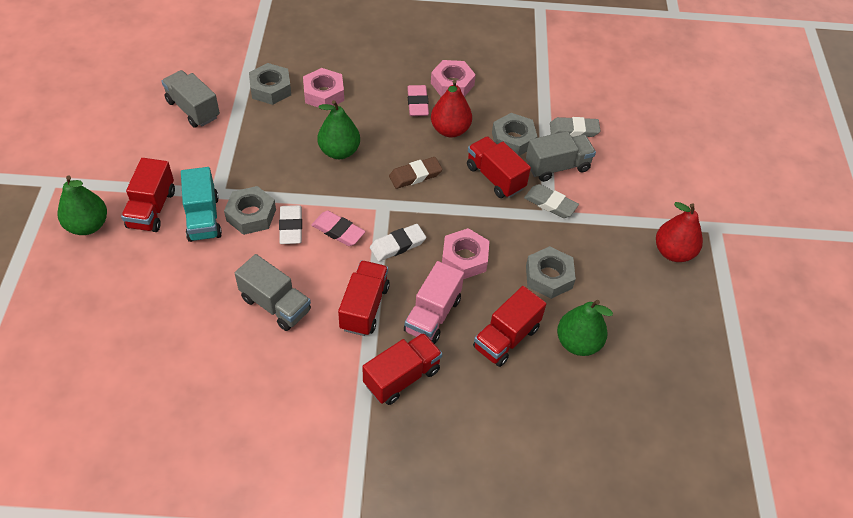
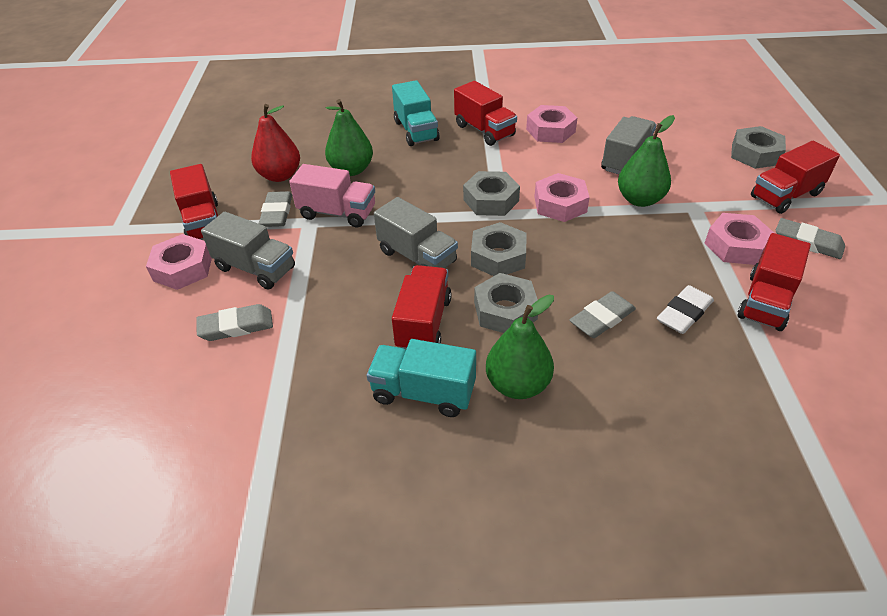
brown eraser: 1 -> 0
grey eraser: 2 -> 4
pink eraser: 2 -> 0
pink nut: 3 -> 4
red pear: 2 -> 1
turquoise truck: 1 -> 2
white eraser: 2 -> 1

